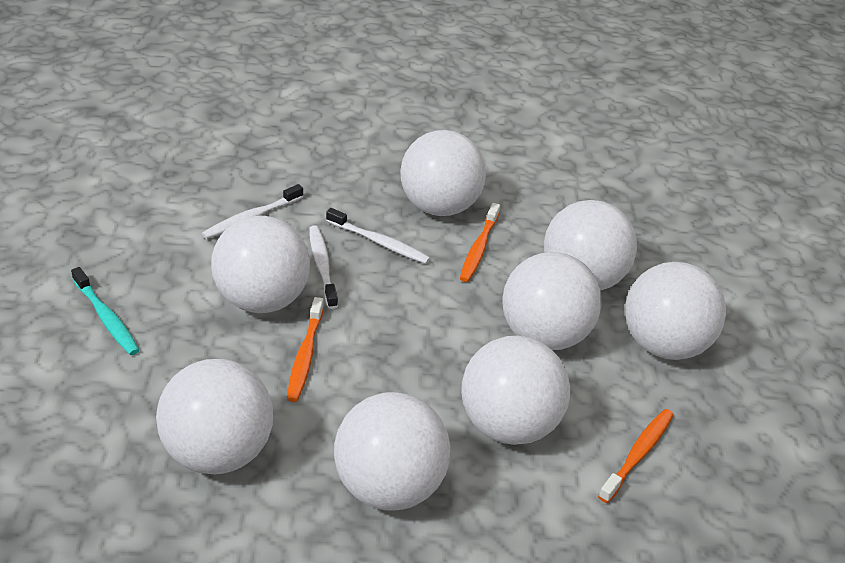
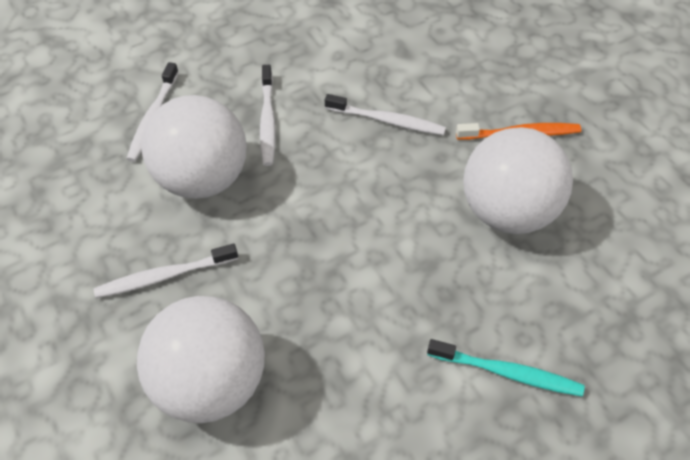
orange toothbrush: 3 -> 1
white ball: 8 -> 3
white toothbrush: 3 -> 4

